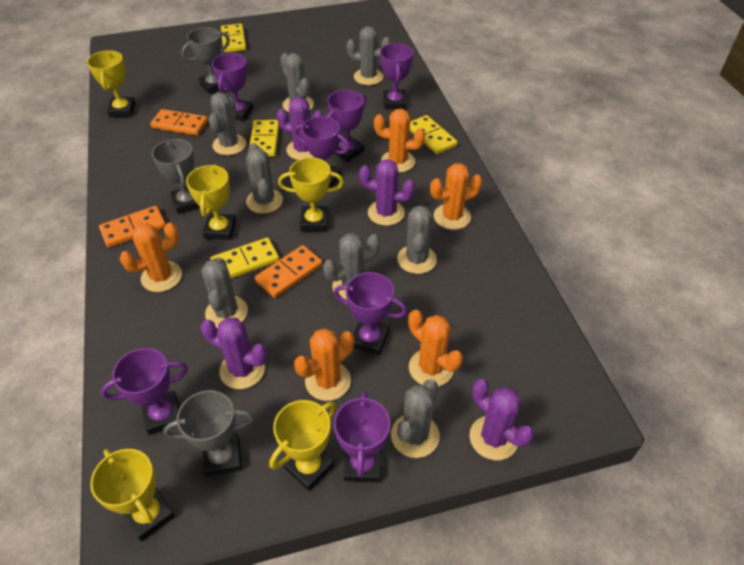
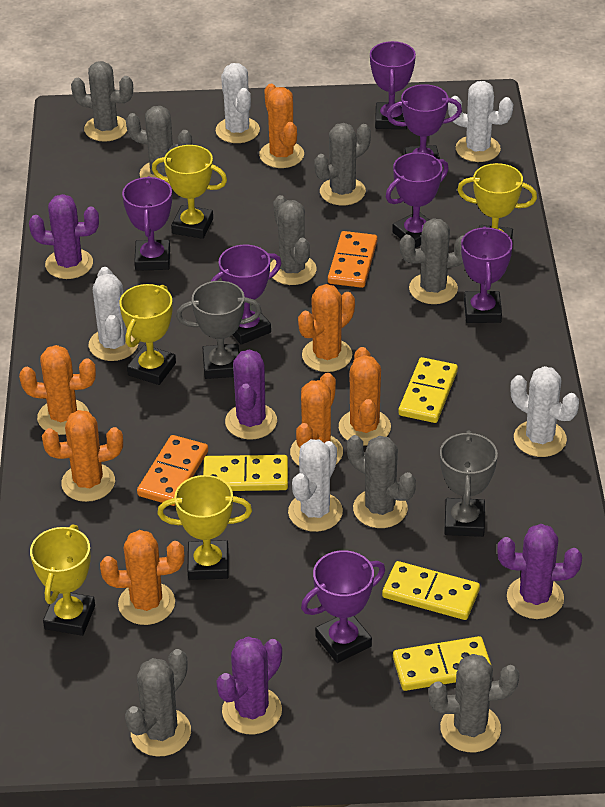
grey trophy: 3 -> 2
orange cactus: 5 -> 7
orange domino: 3 -> 2
white cactus: 0 -> 5

